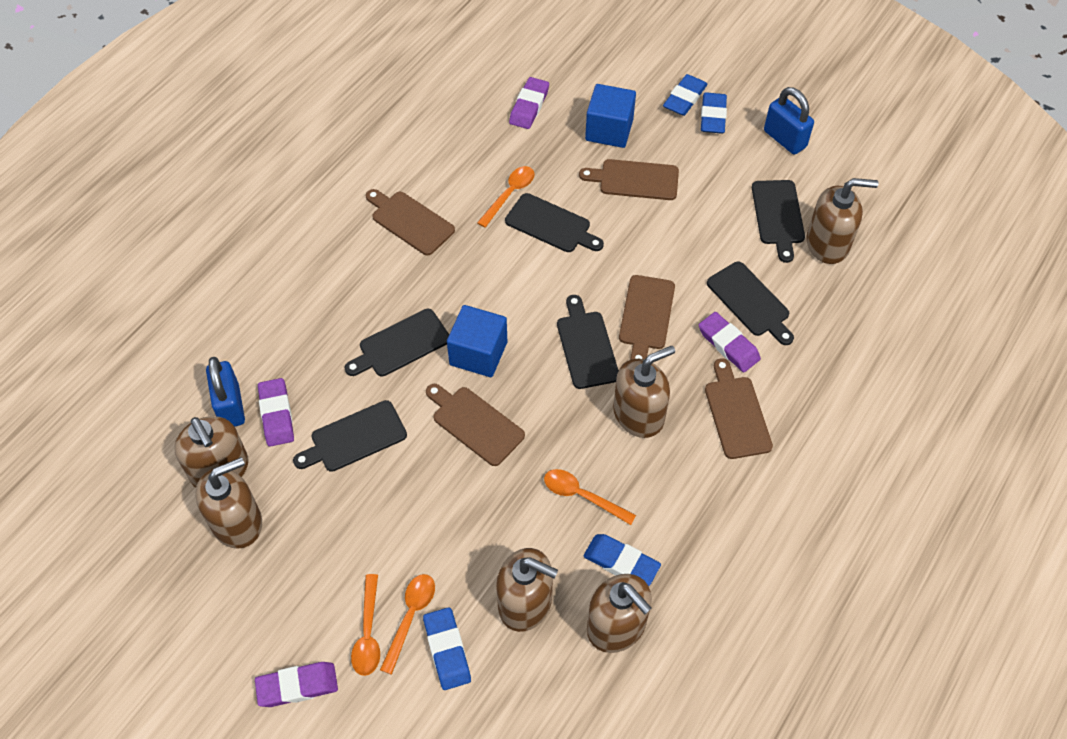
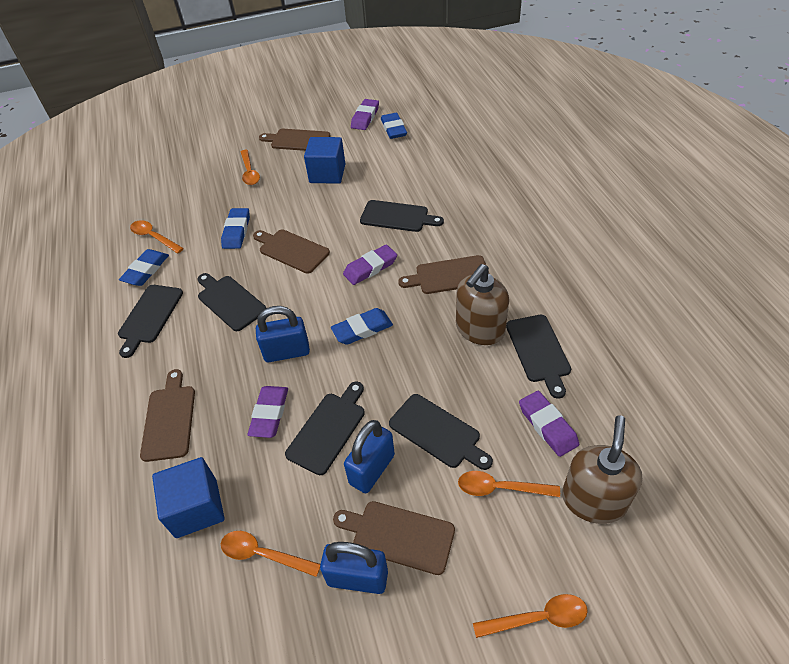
blue padlock: 2 -> 3
brown soap dispenser: 6 -> 2
orange spoon: 4 -> 5

